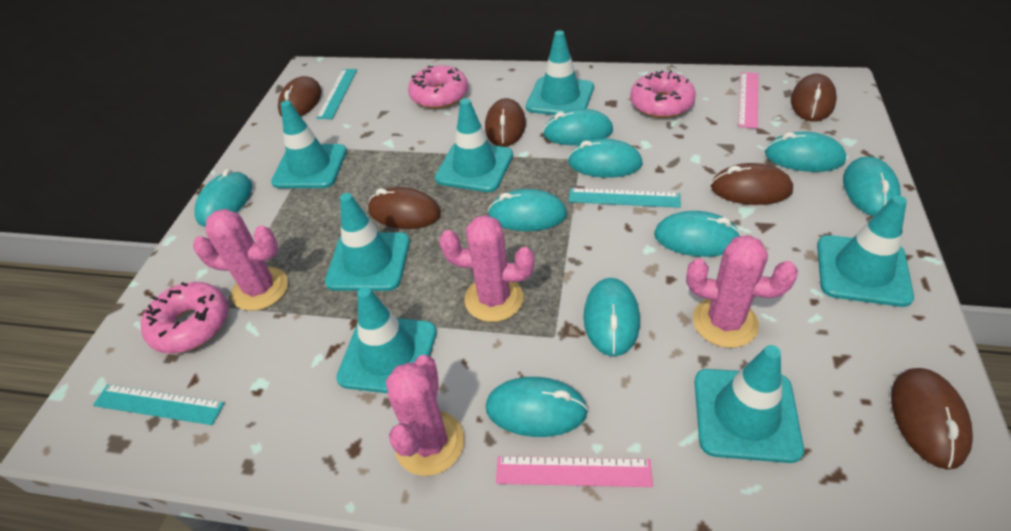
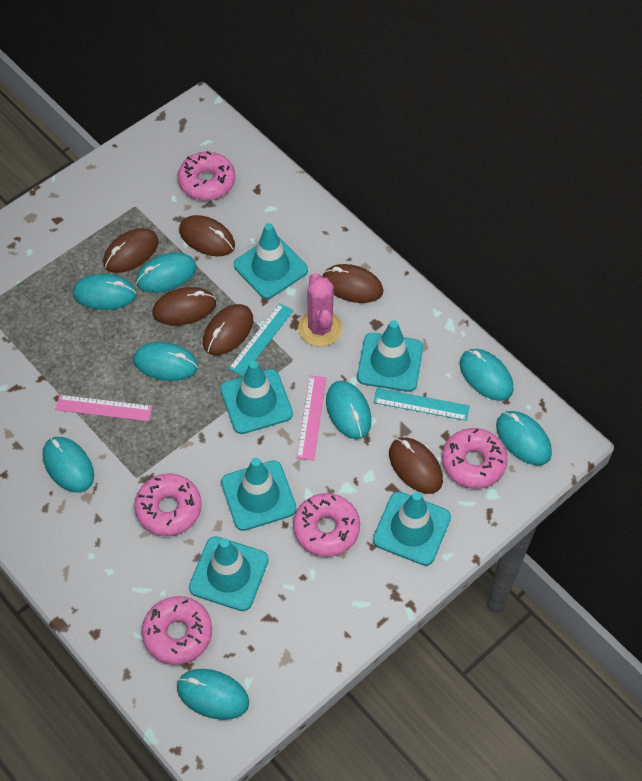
pink cactus: 4 -> 1
pink donut: 3 -> 5
turquoise mouse: 9 -> 8
turquoise ruler: 3 -> 2
turquoise traffic cone: 7 -> 6

